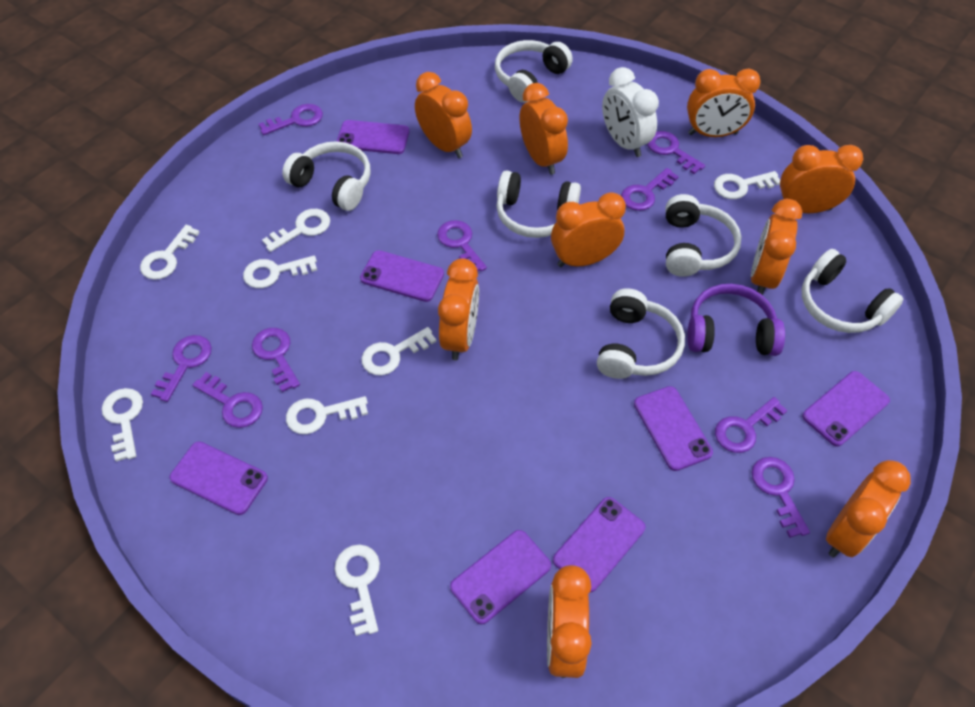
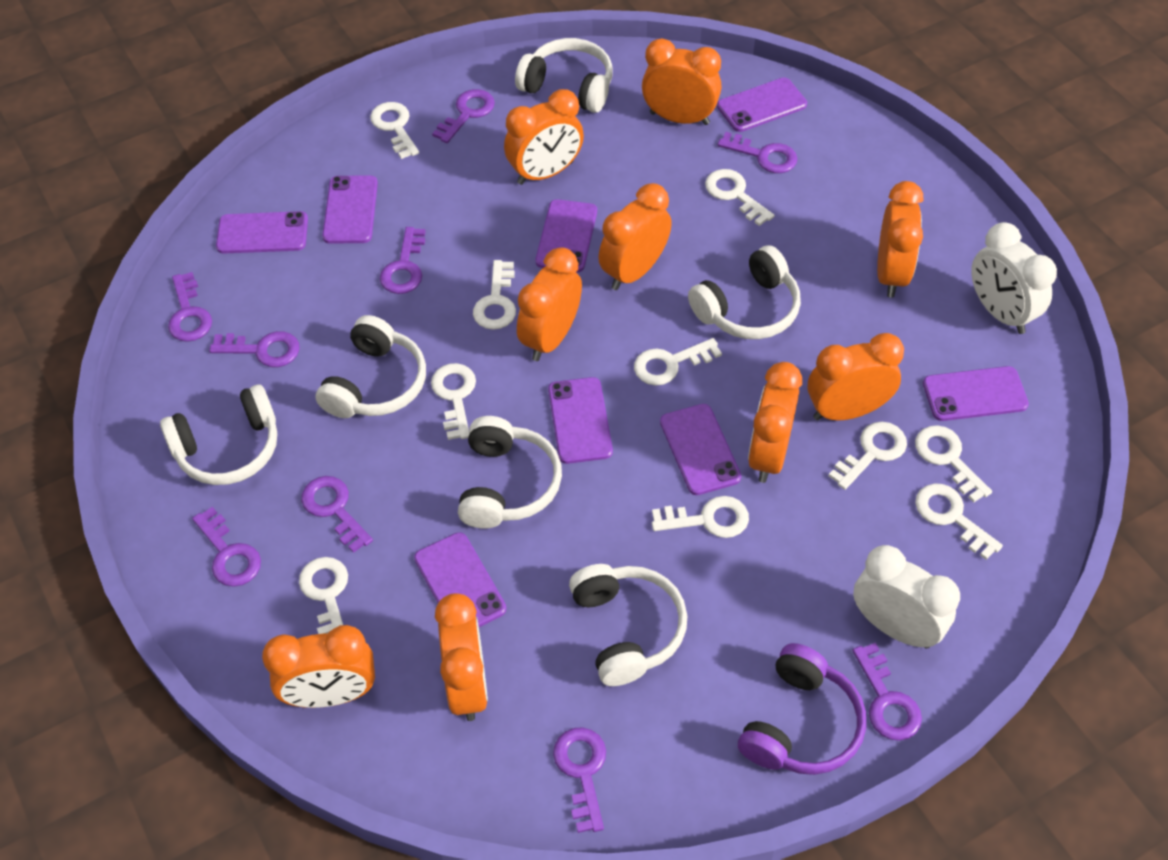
purple phone: 7 -> 8
white clock: 1 -> 2
white key: 8 -> 10

